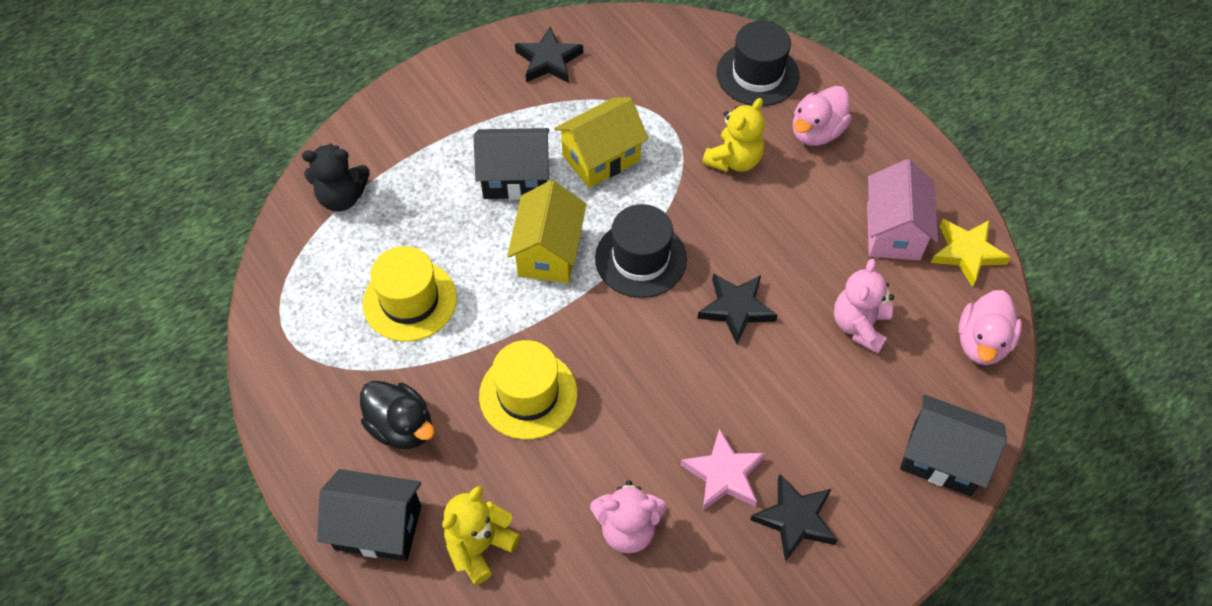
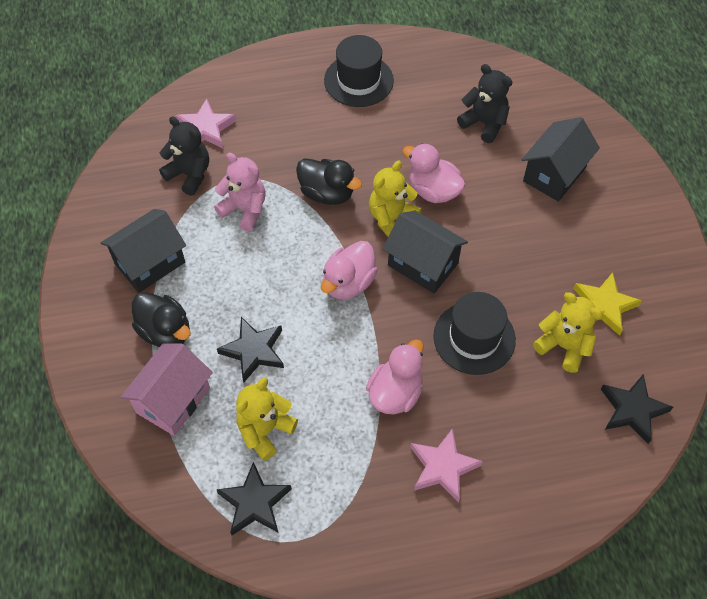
black duck: 1 -> 2
black teddy bear: 1 -> 2
pink duck: 2 -> 3
pink star: 1 -> 2
pink teddy bear: 2 -> 1
yellow hat: 2 -> 0
yellow house: 2 -> 0
yellow teddy bear: 2 -> 3

